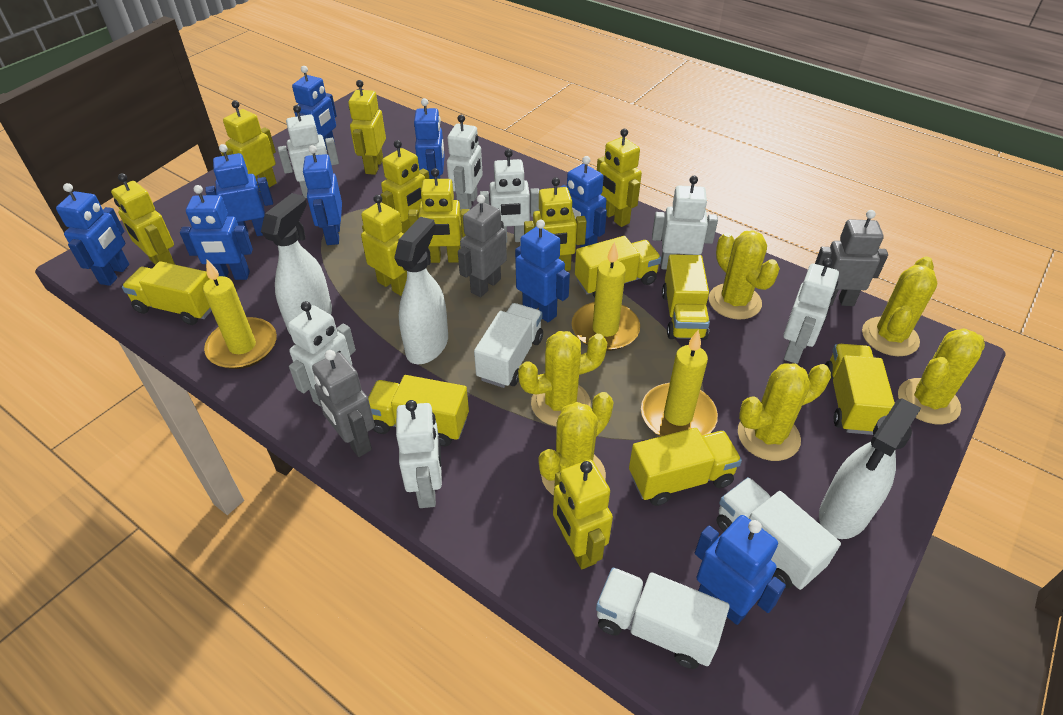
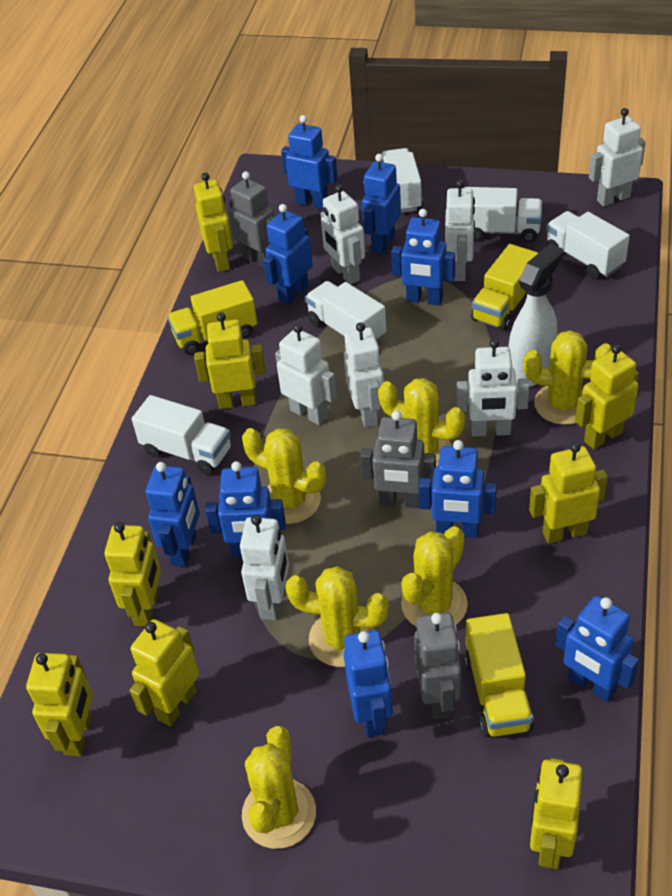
white spray bottle: 3 -> 1
white truck: 3 -> 5
yellow candle: 3 -> 0
yellow robot: 9 -> 8
yellow truck: 6 -> 3

